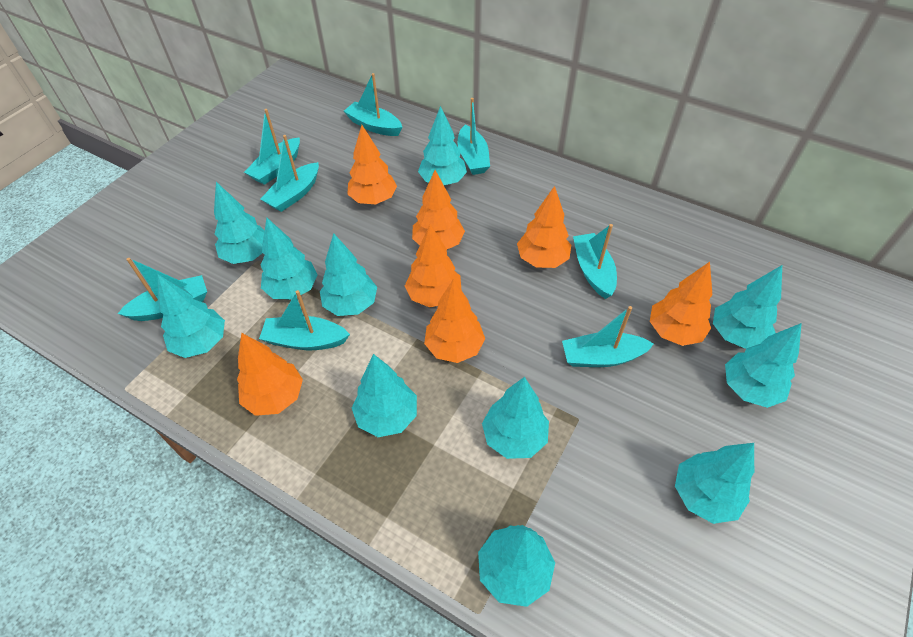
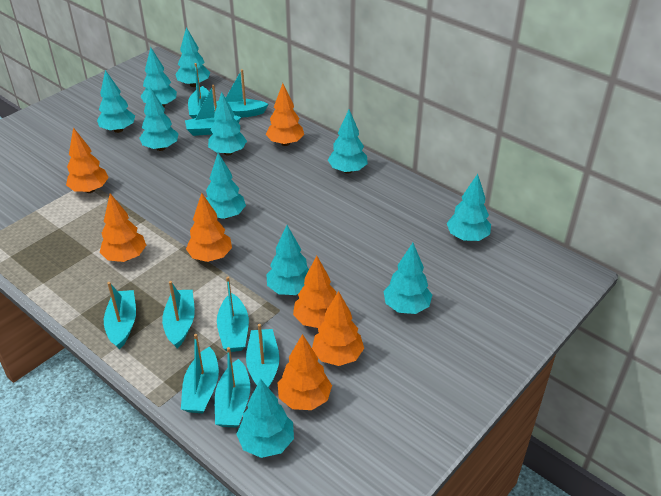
turquoise boat: 8 -> 9

